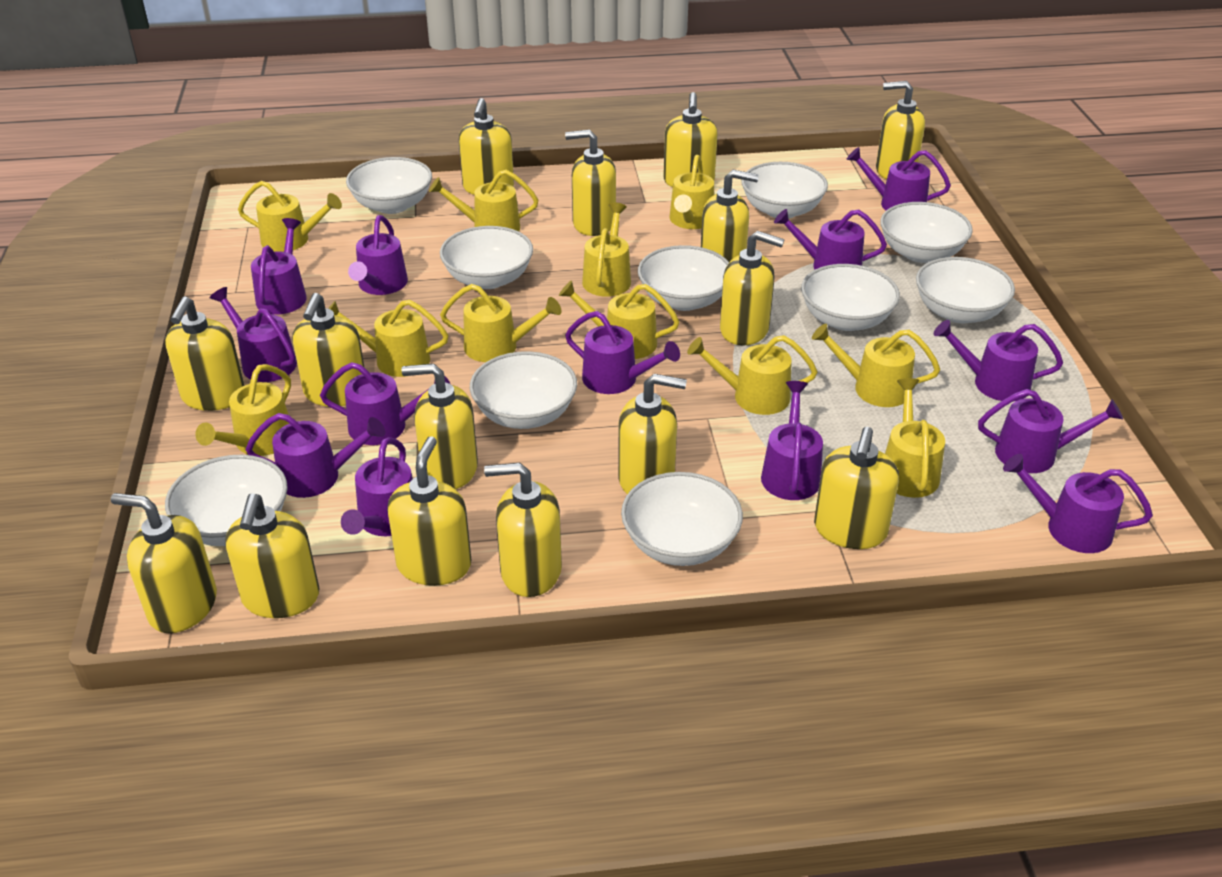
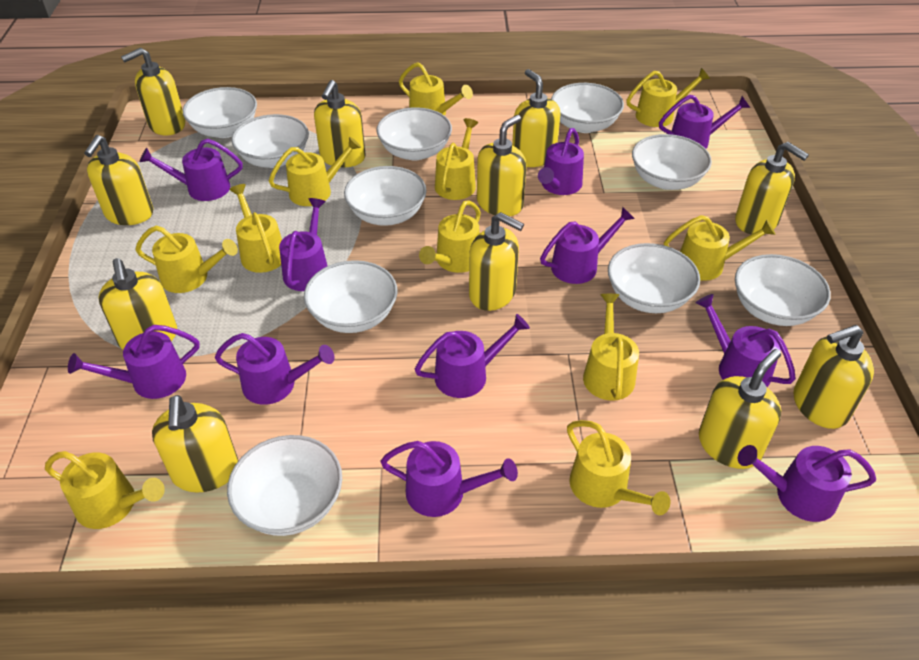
purple watering can: 13 -> 11
yellow soap dispenser: 15 -> 11

